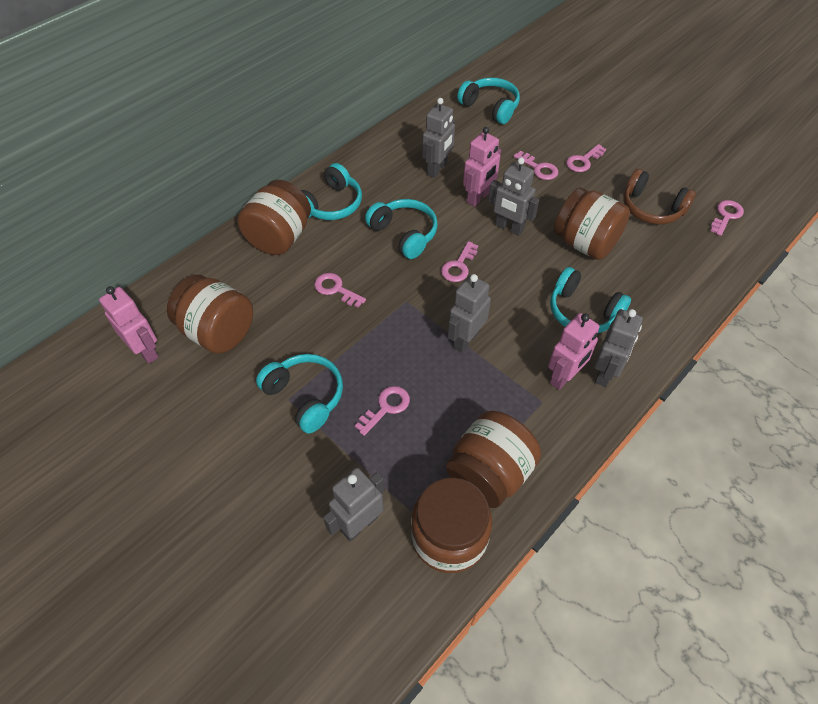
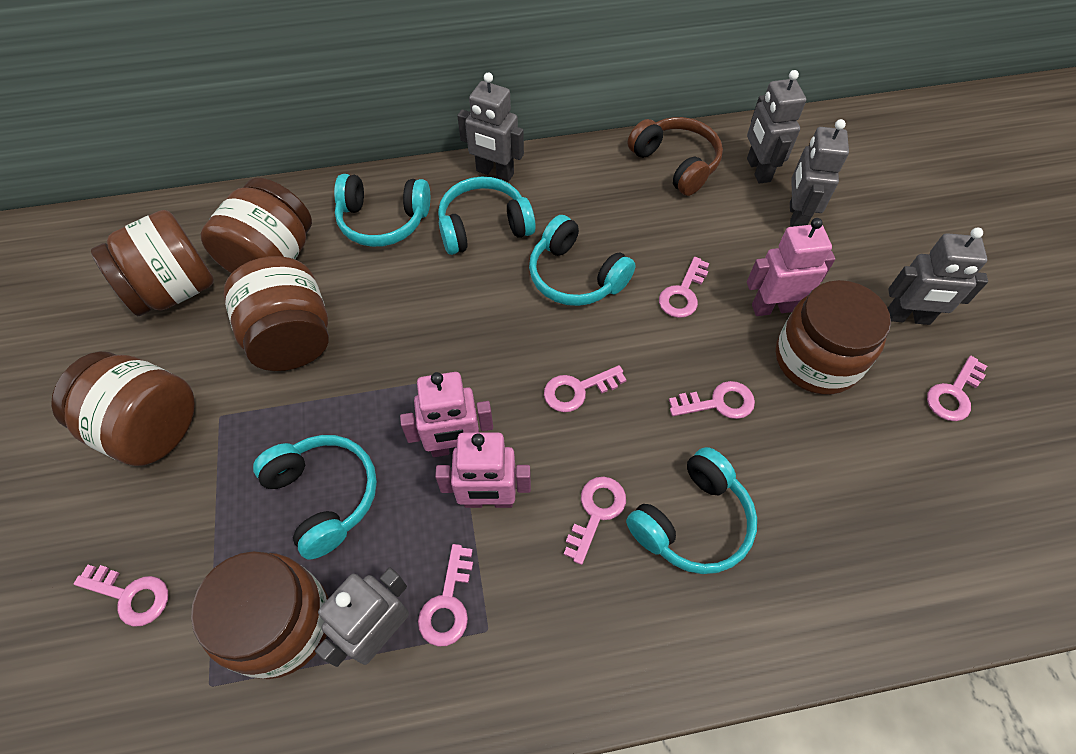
brown jar: 5 -> 6
pink key: 6 -> 7

